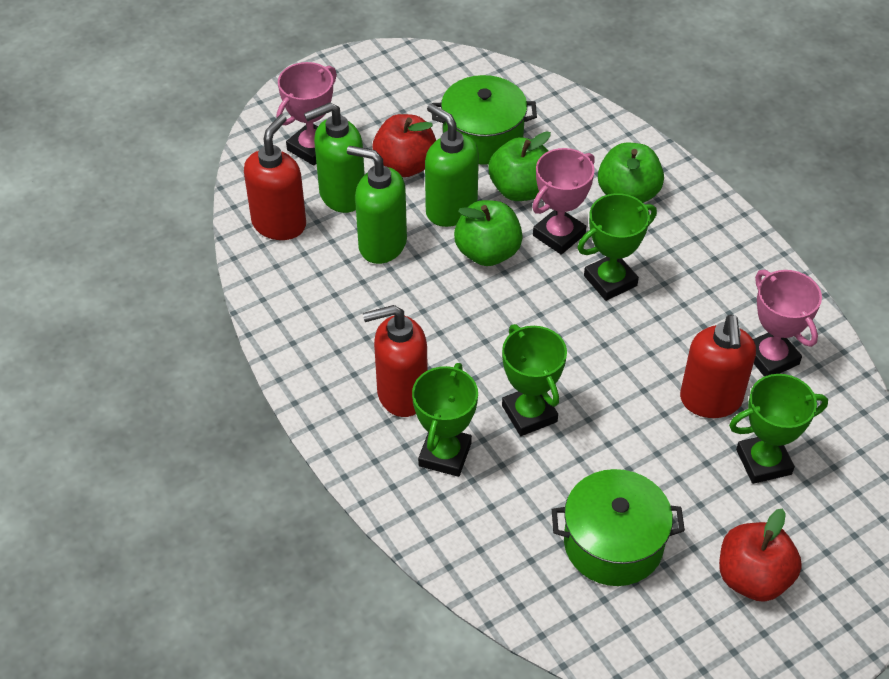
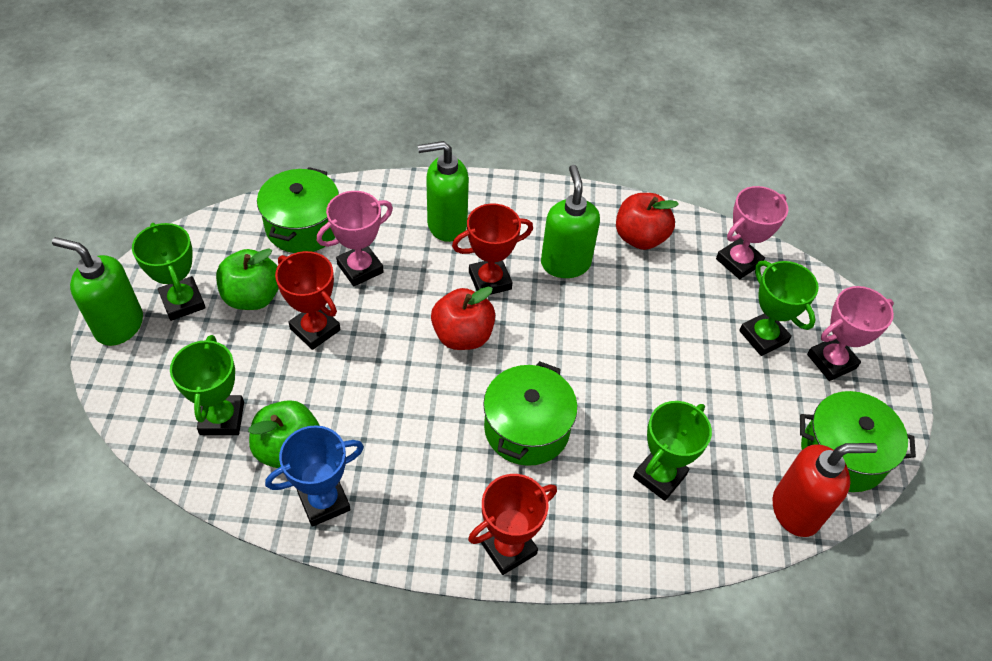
blue trophy: 0 -> 1
green apple: 3 -> 2
green pot: 2 -> 3
red soap dispenser: 3 -> 1
red trophy: 0 -> 3

